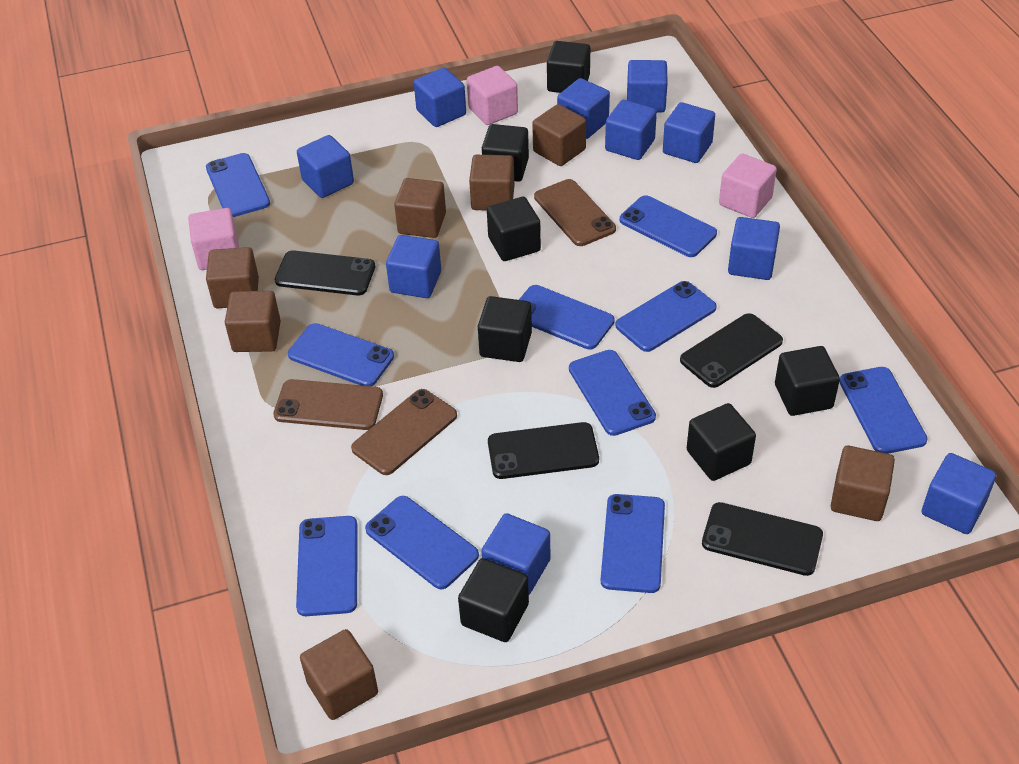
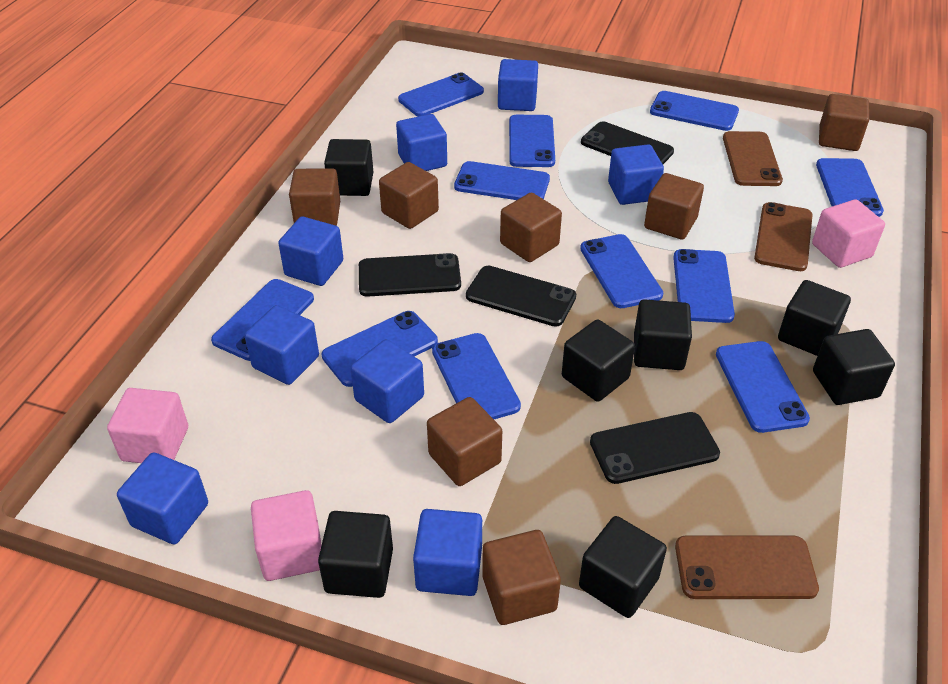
blue cube: 10 -> 8
blue phone: 10 -> 11

